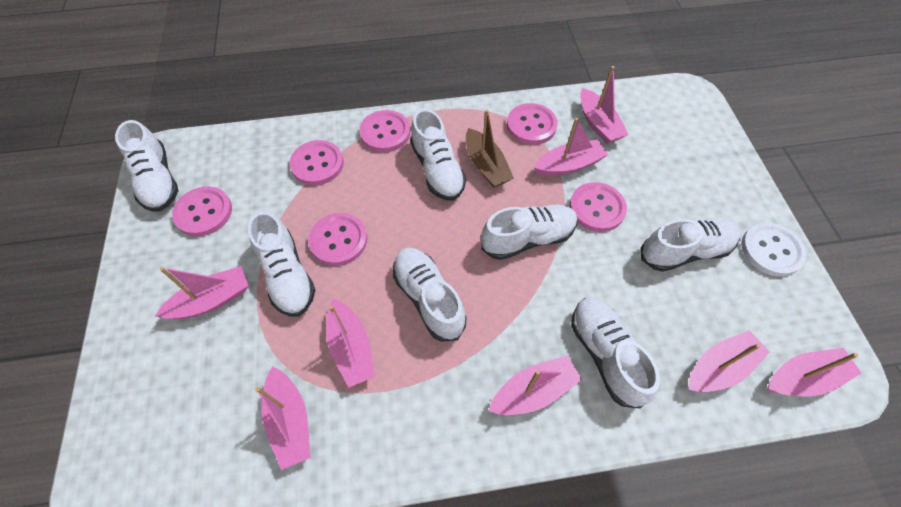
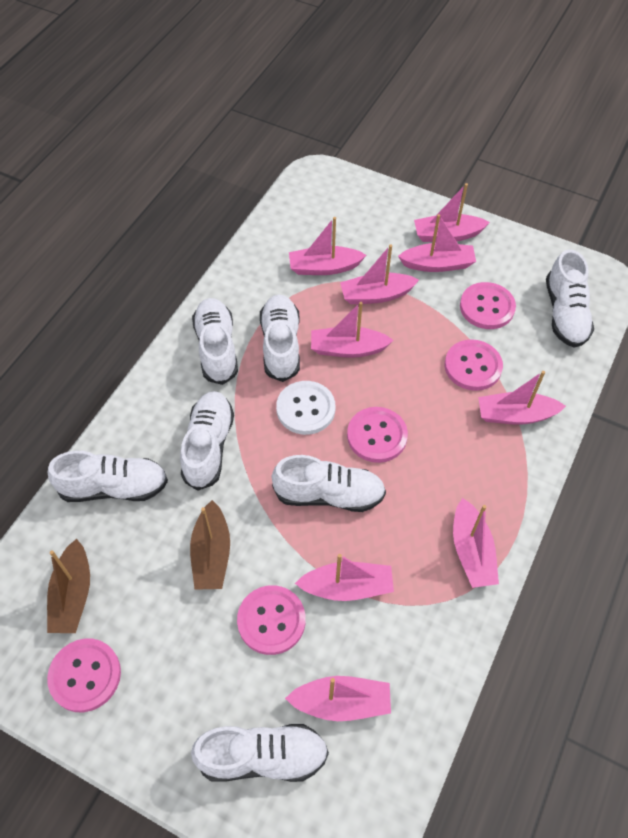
brown boat: 1 -> 2
pink boat: 8 -> 9
pink button: 6 -> 5

